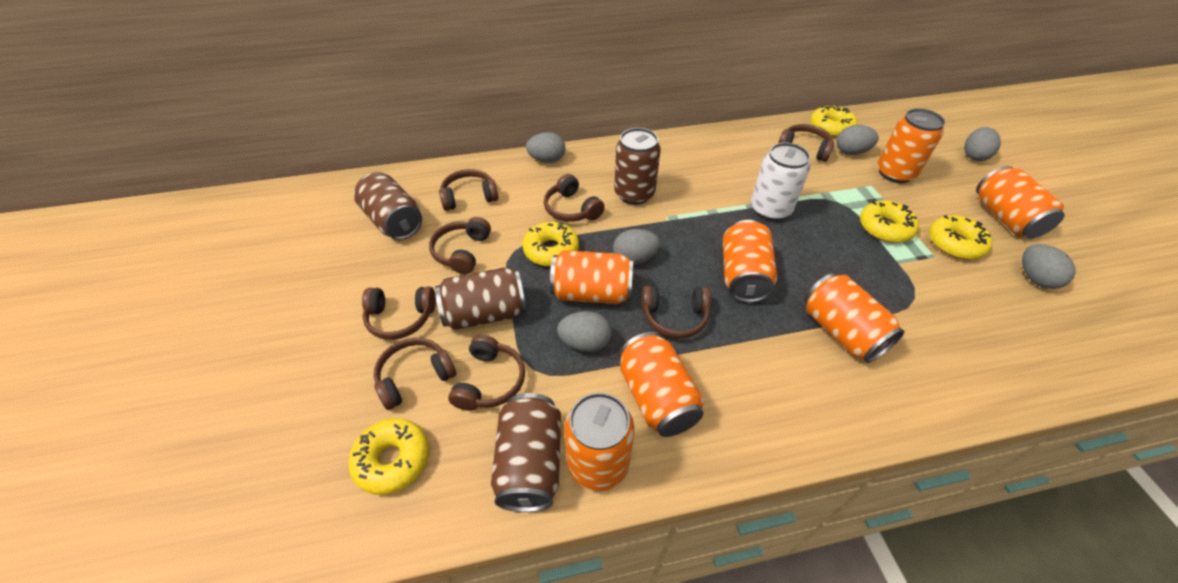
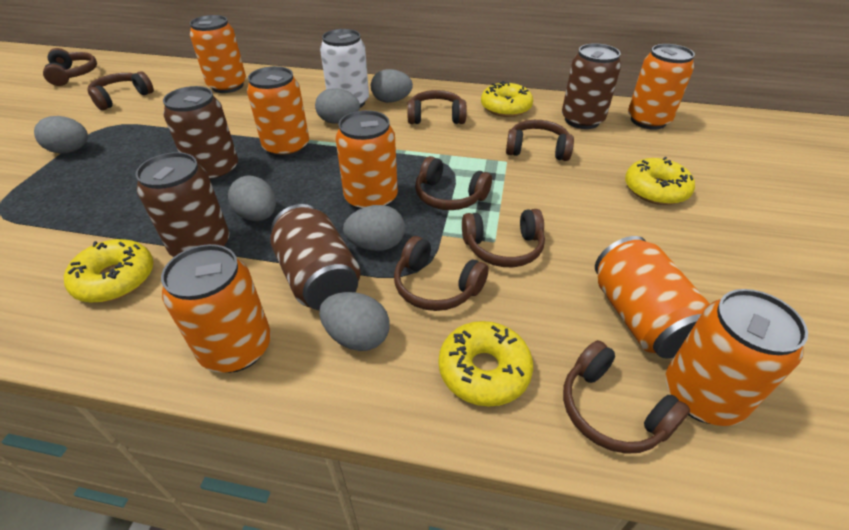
yellow donut: 5 -> 4

